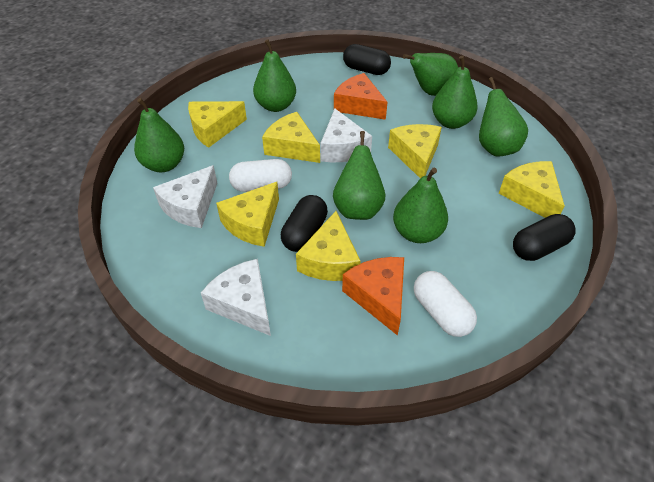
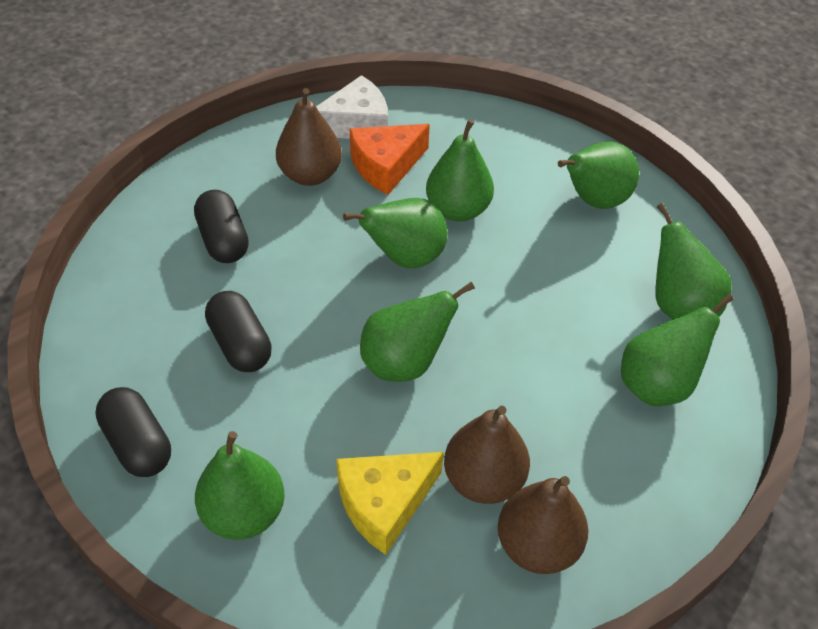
brown pear: 0 -> 3
orange cheese: 2 -> 1
white capsule: 2 -> 0
white cheese: 3 -> 1
yellow cheese: 6 -> 1

